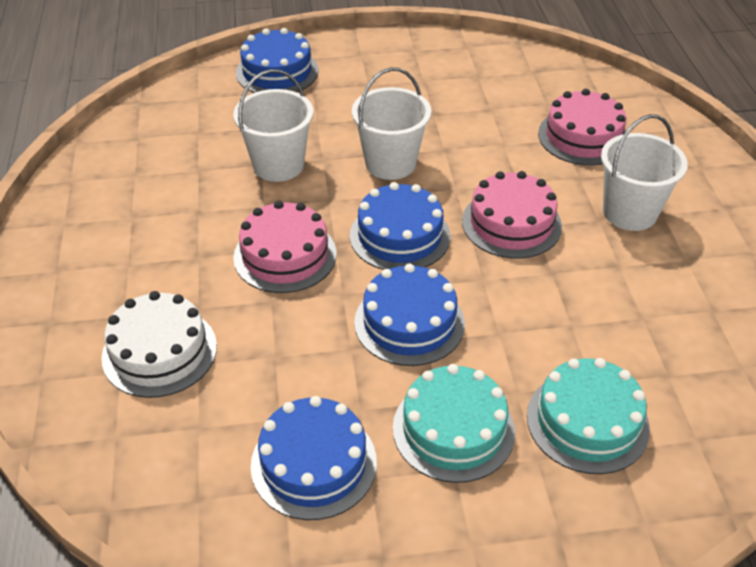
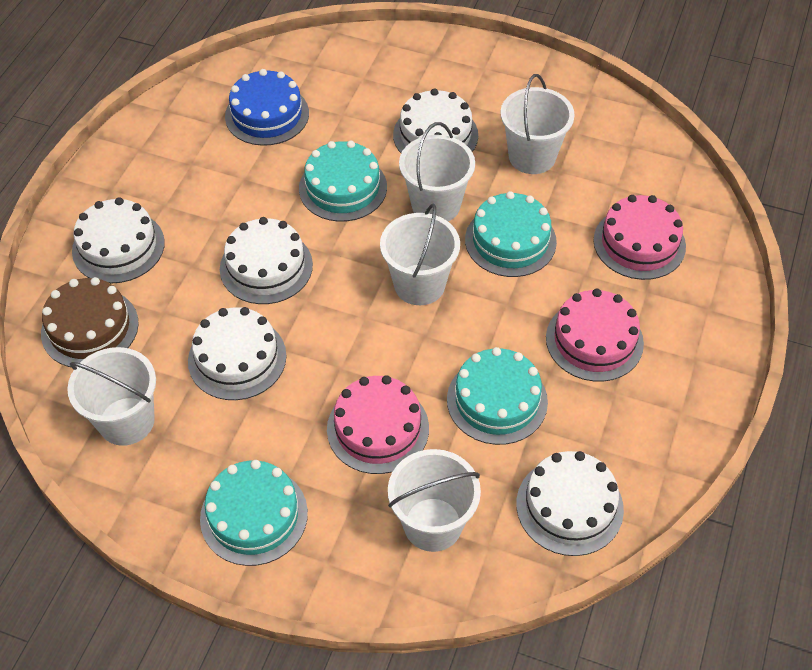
blue cake: 4 -> 1
brown cake: 0 -> 1
turquoise cake: 2 -> 4
white bucket: 3 -> 5
white cake: 1 -> 5

